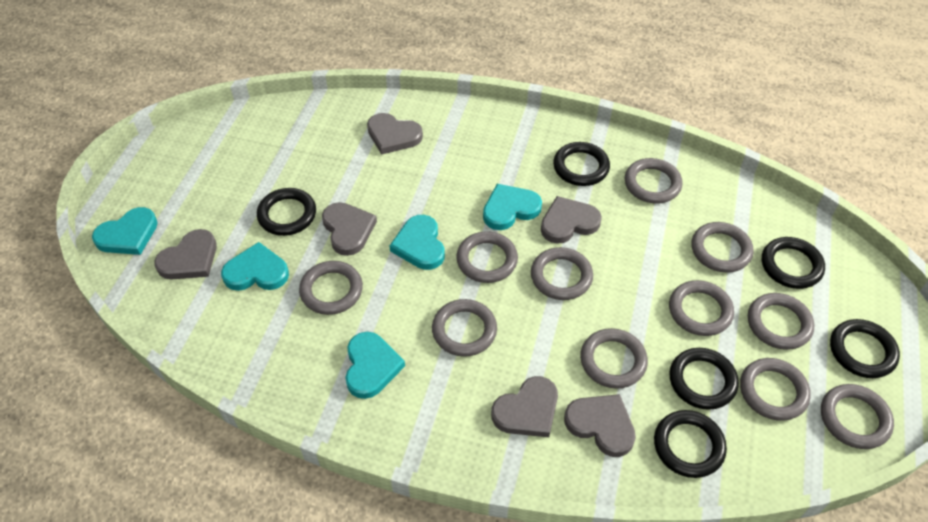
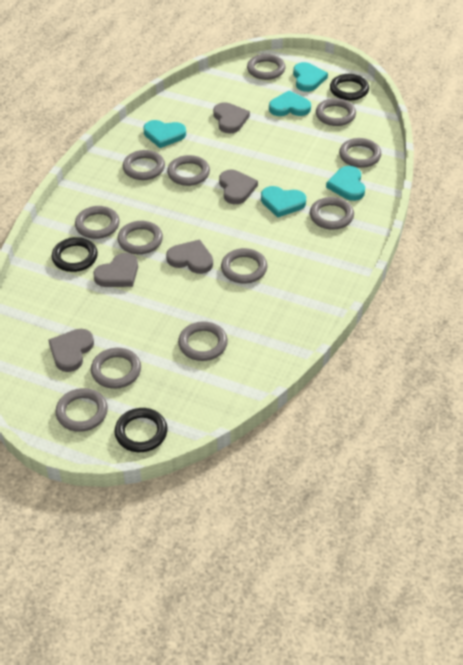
black ring: 6 -> 3
grey heart: 6 -> 5
grey ring: 11 -> 12

